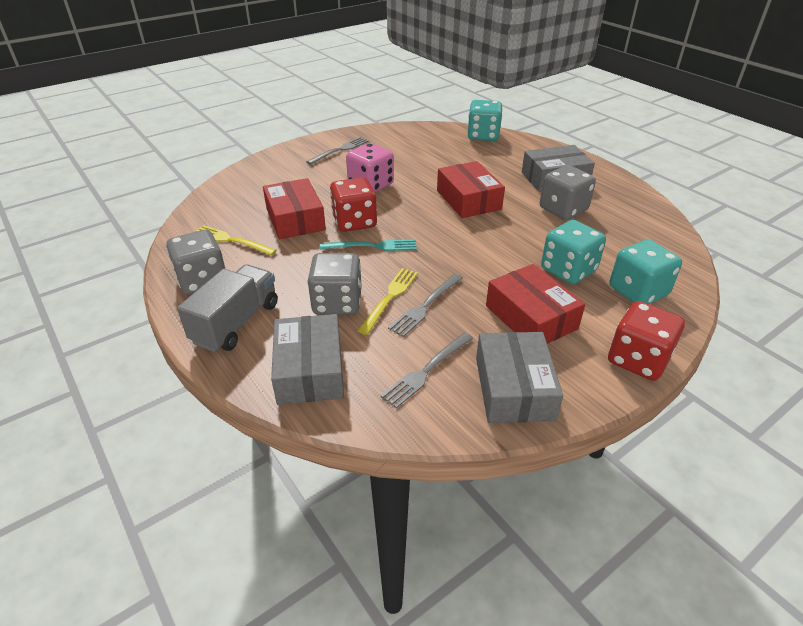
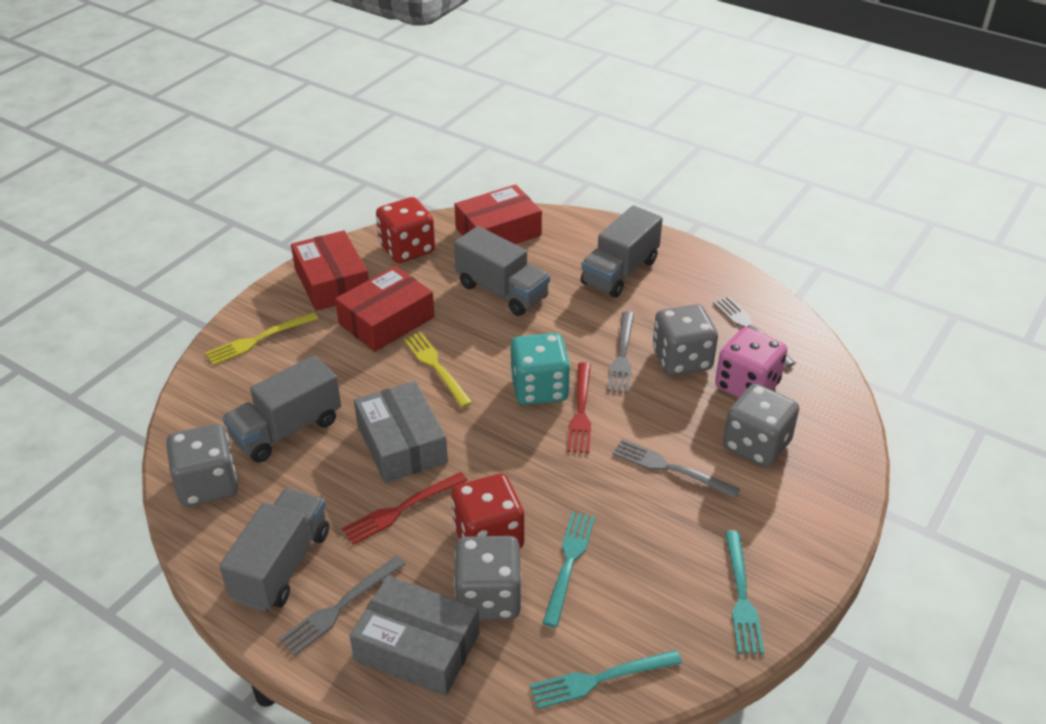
grey box: 3 -> 2
grey dice: 3 -> 4
grey fork: 3 -> 4
grey truck: 1 -> 4
red fork: 0 -> 2
turquoise dice: 3 -> 1
turquoise fork: 1 -> 3

